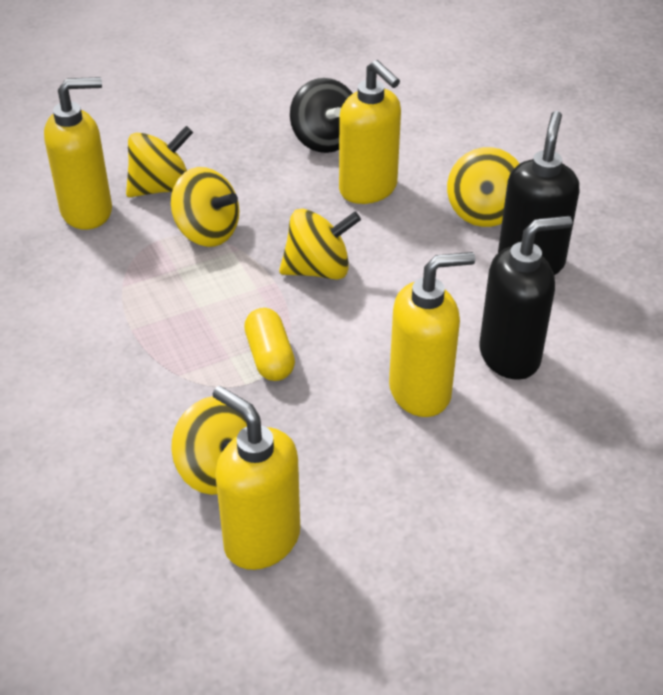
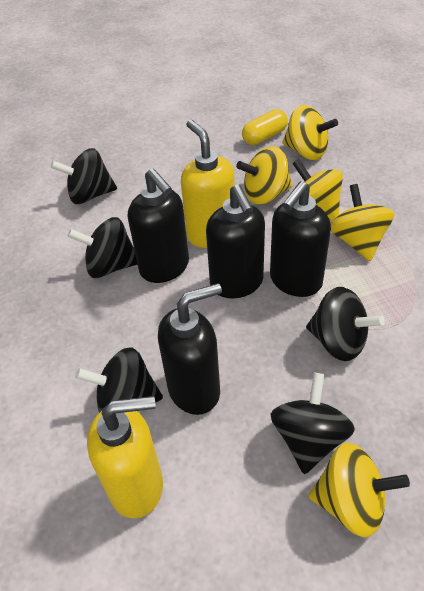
black soap dispenser: 2 -> 4
black spinning top: 1 -> 5
yellow soap dispenser: 4 -> 2

